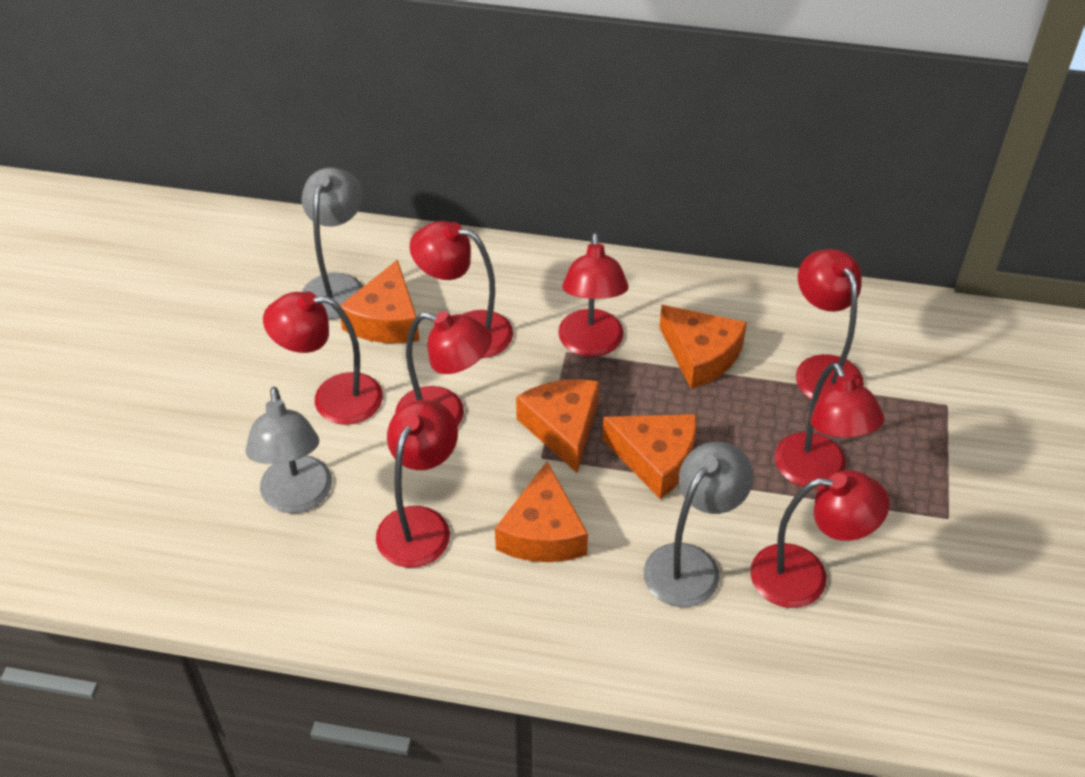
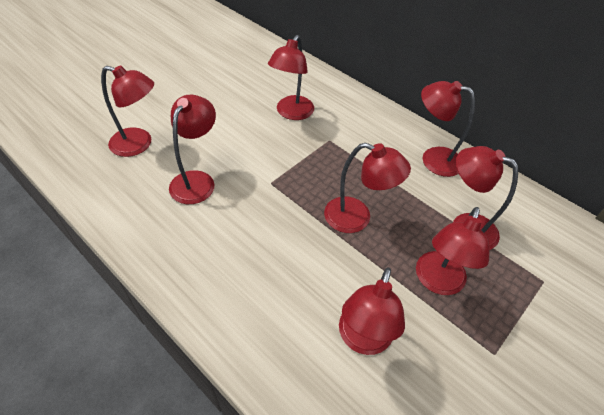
grey lamp: 3 -> 0
orange cheese: 5 -> 0

